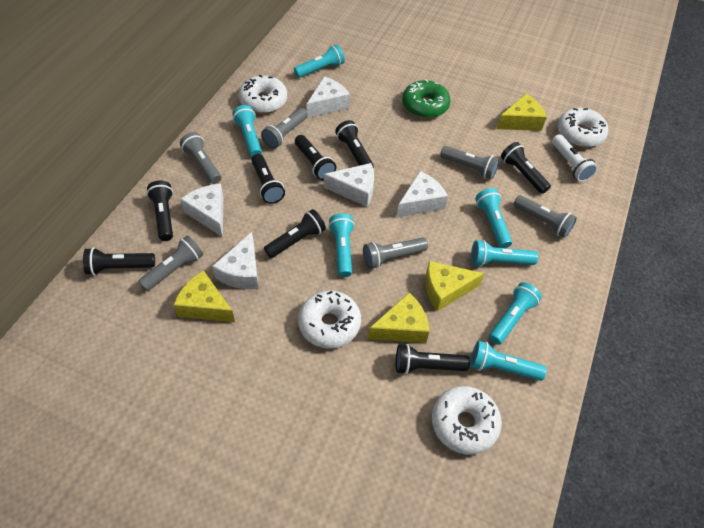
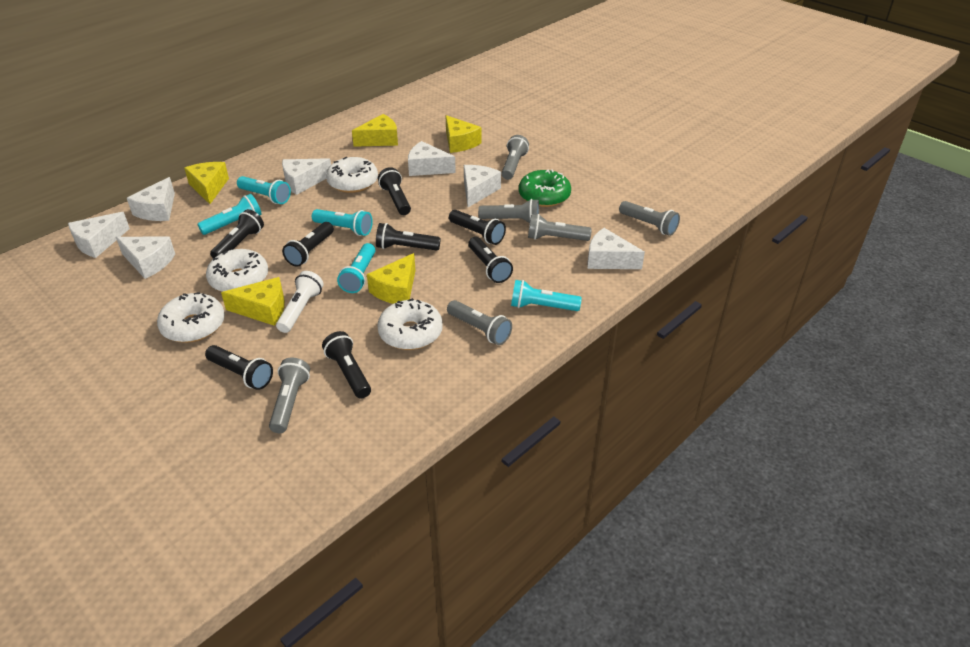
turquoise flashlight: 7 -> 5
white cheese: 5 -> 7
yellow cheese: 4 -> 5

